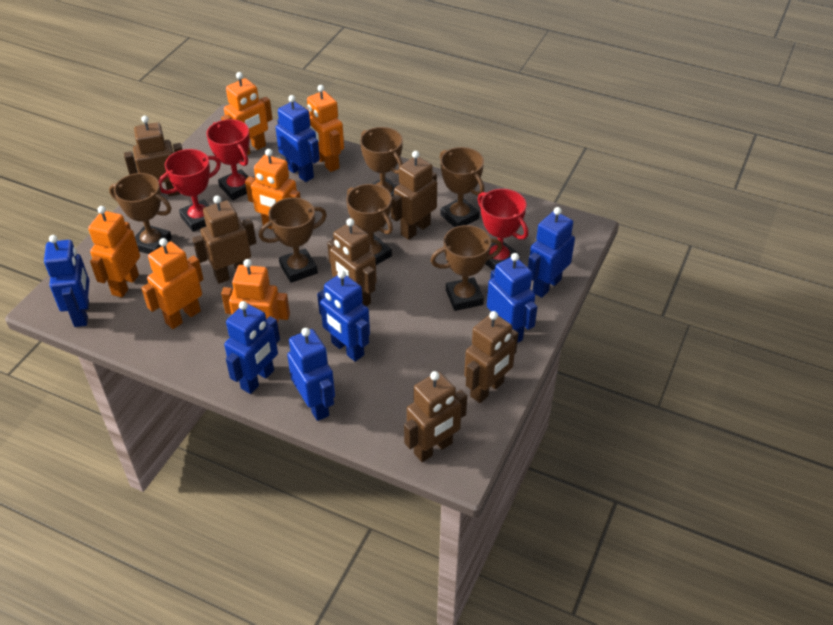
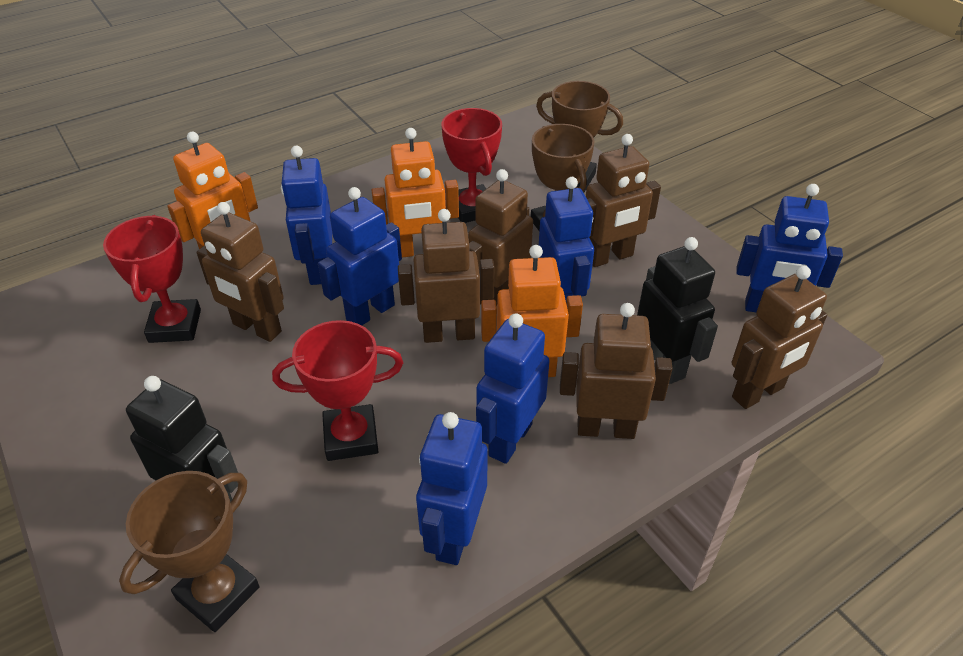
black robot: 0 -> 2
blue robot: 7 -> 6
brown trophy: 6 -> 3
orange robot: 6 -> 3

